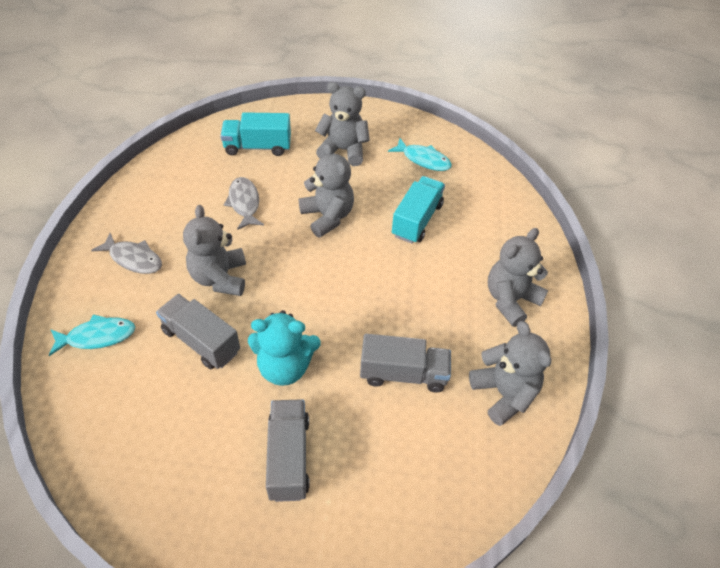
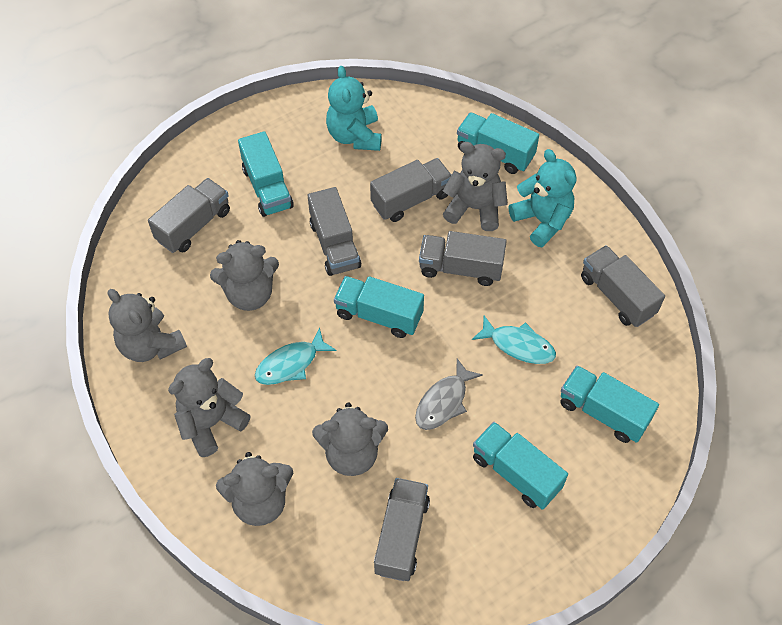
grey fish: 2 -> 1
grey teddy bear: 5 -> 6
grey truck: 3 -> 6
turquoise teddy bear: 1 -> 2
turquoise truck: 2 -> 5

